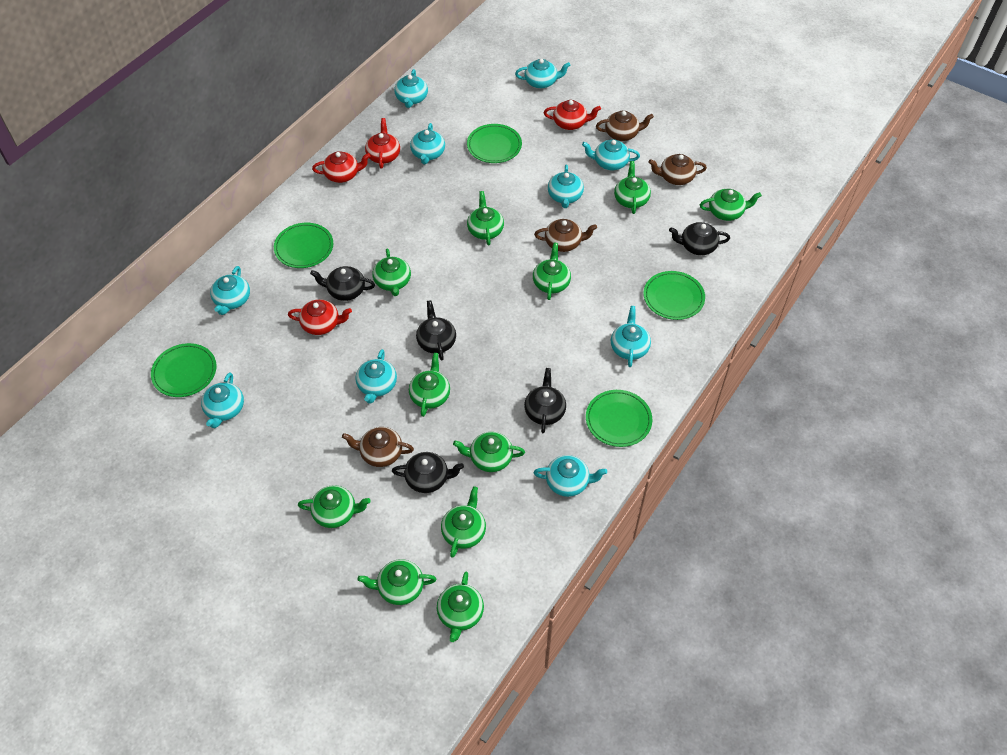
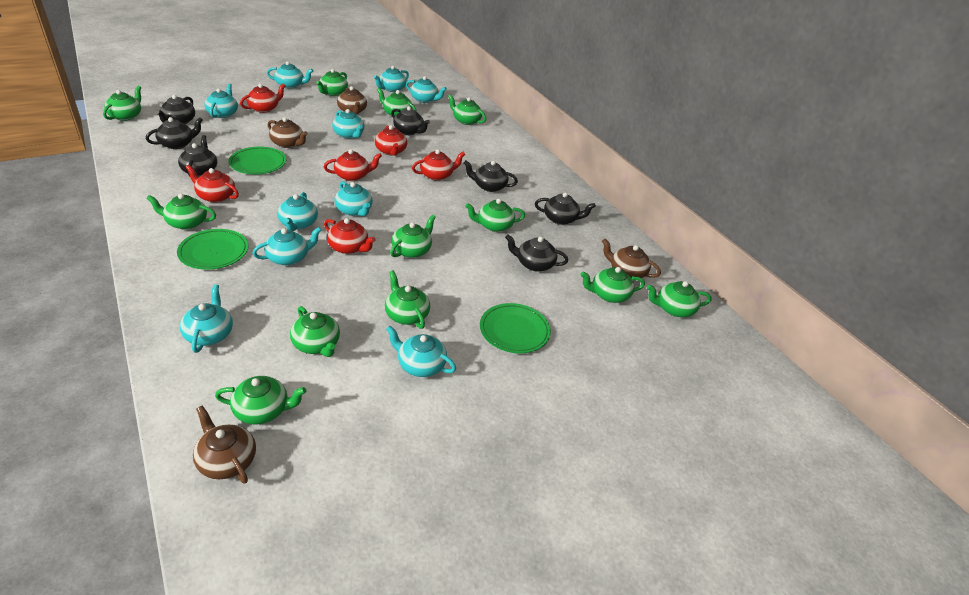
black teapot: 5 -> 7
green plate: 5 -> 3
green teapot: 11 -> 12
red teapot: 4 -> 6

